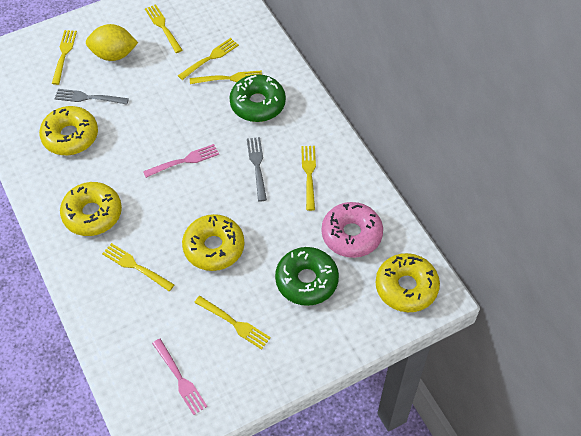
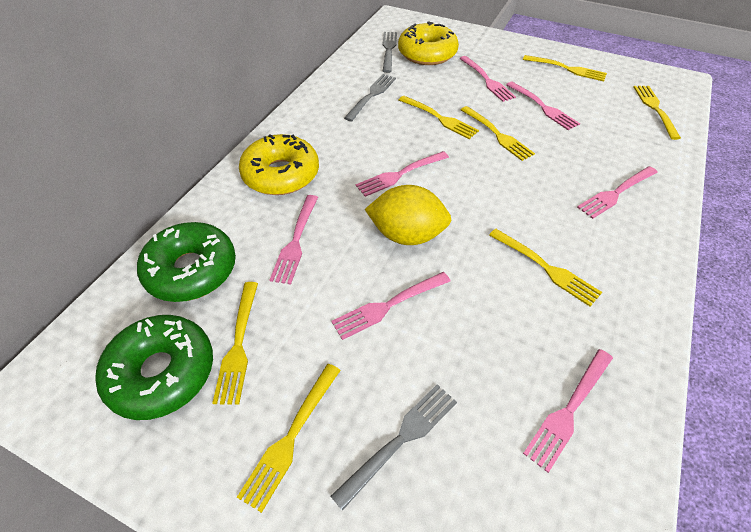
grey fork: 2 -> 3
pink donut: 1 -> 0
pink fork: 2 -> 7
yellow donut: 4 -> 2

